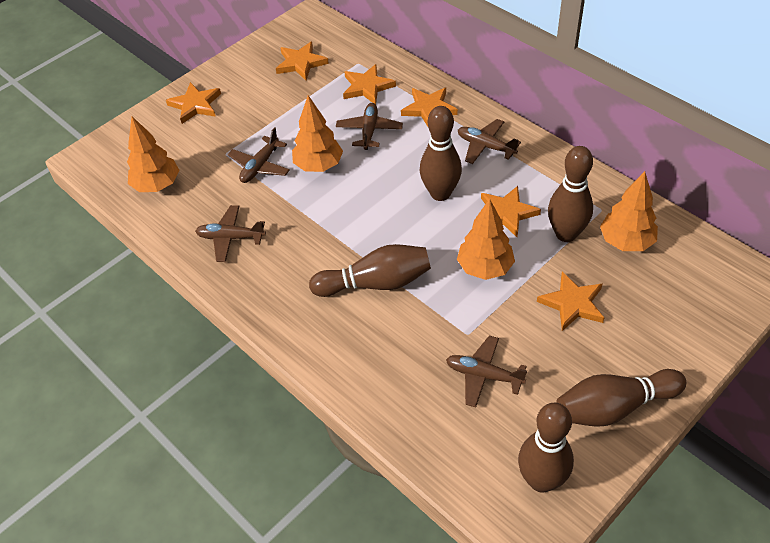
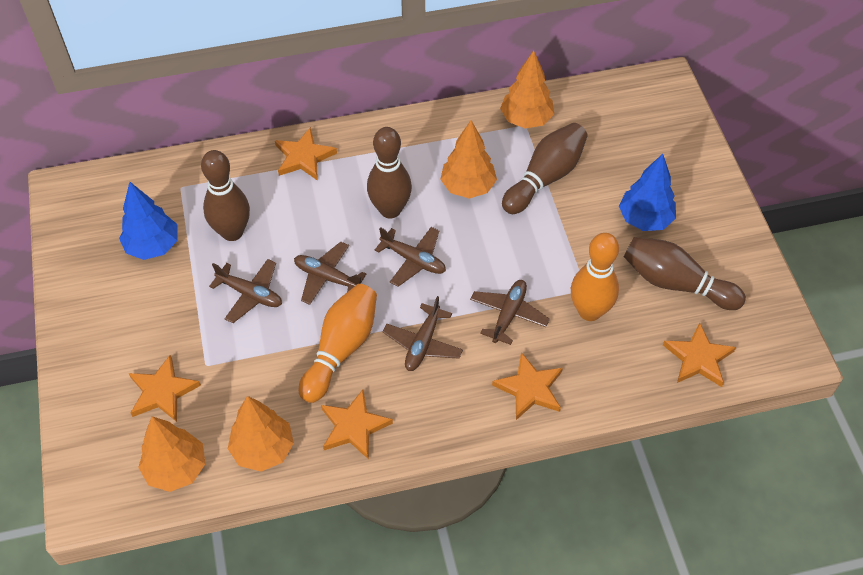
blue tree: 0 -> 2
brown bowling pin: 5 -> 4
orange bowling pin: 0 -> 2
orange star: 6 -> 5

